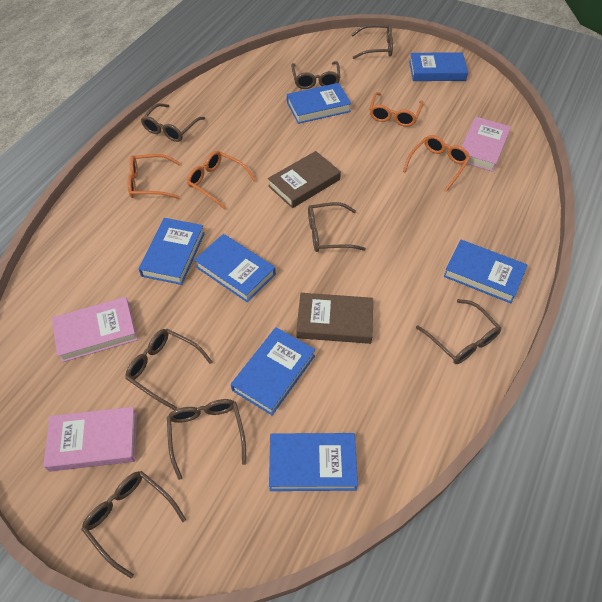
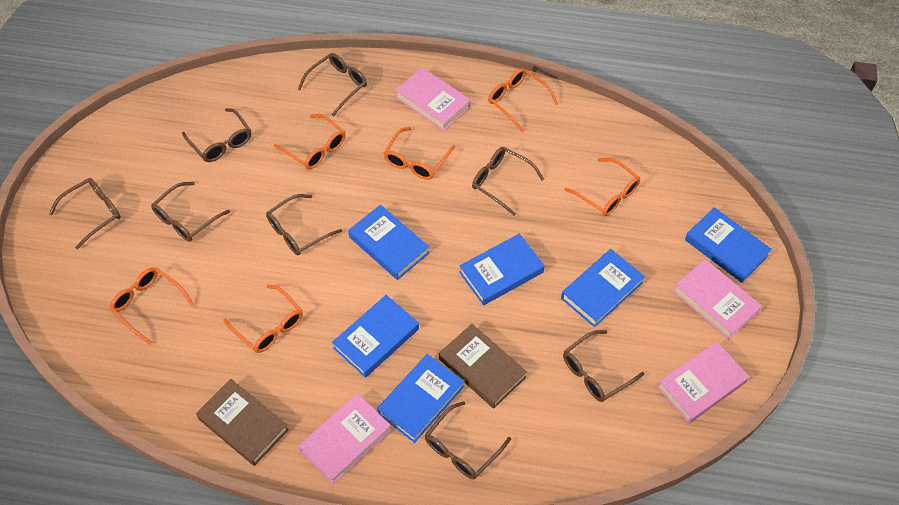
blue book: 7 -> 6
orange glasses: 4 -> 6
pink book: 3 -> 4

